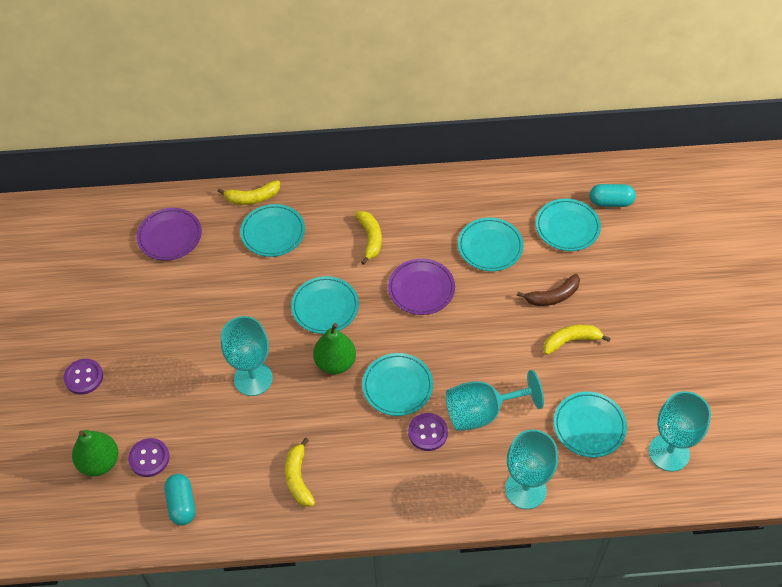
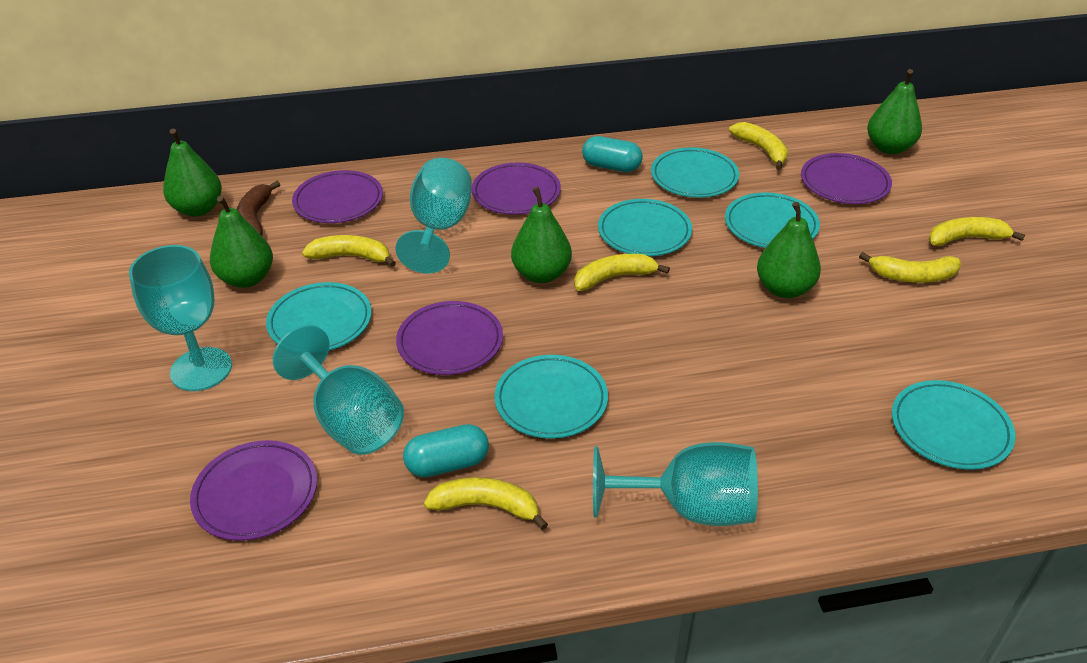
green pear: 2 -> 5
purple button: 3 -> 0
purple plate: 2 -> 5
yellow banana: 4 -> 6

